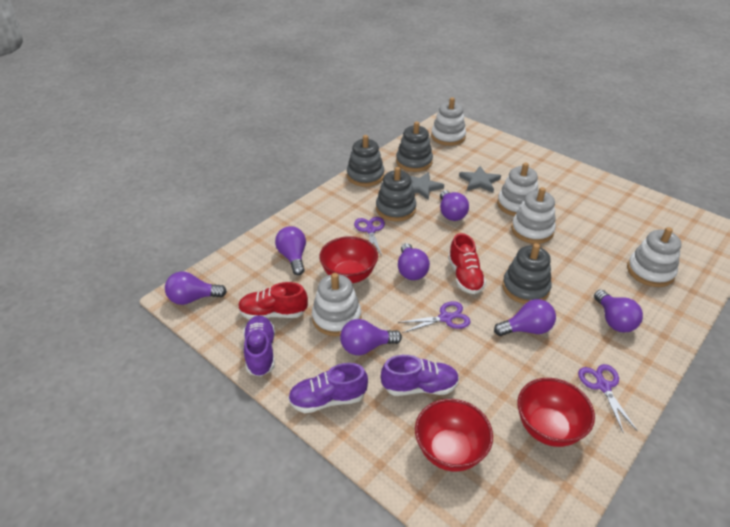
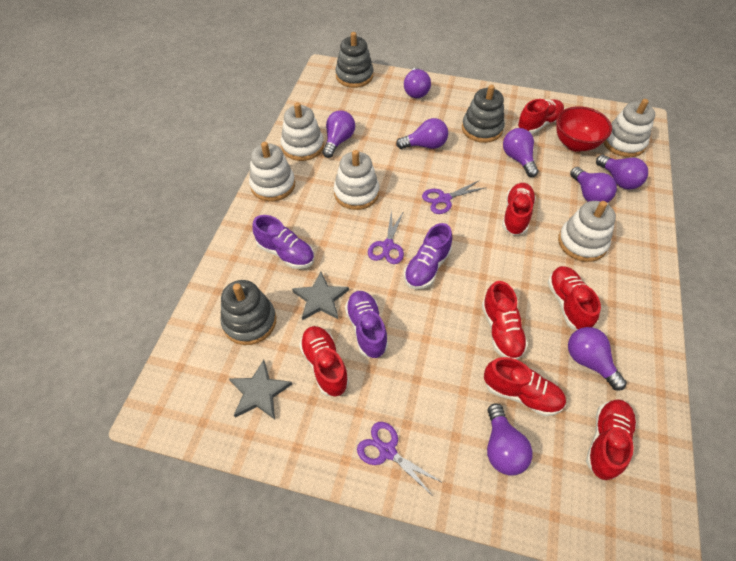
grey stacking toy: 4 -> 3
purple light bulb: 7 -> 8
red bowl: 3 -> 1
red shoe: 2 -> 7

